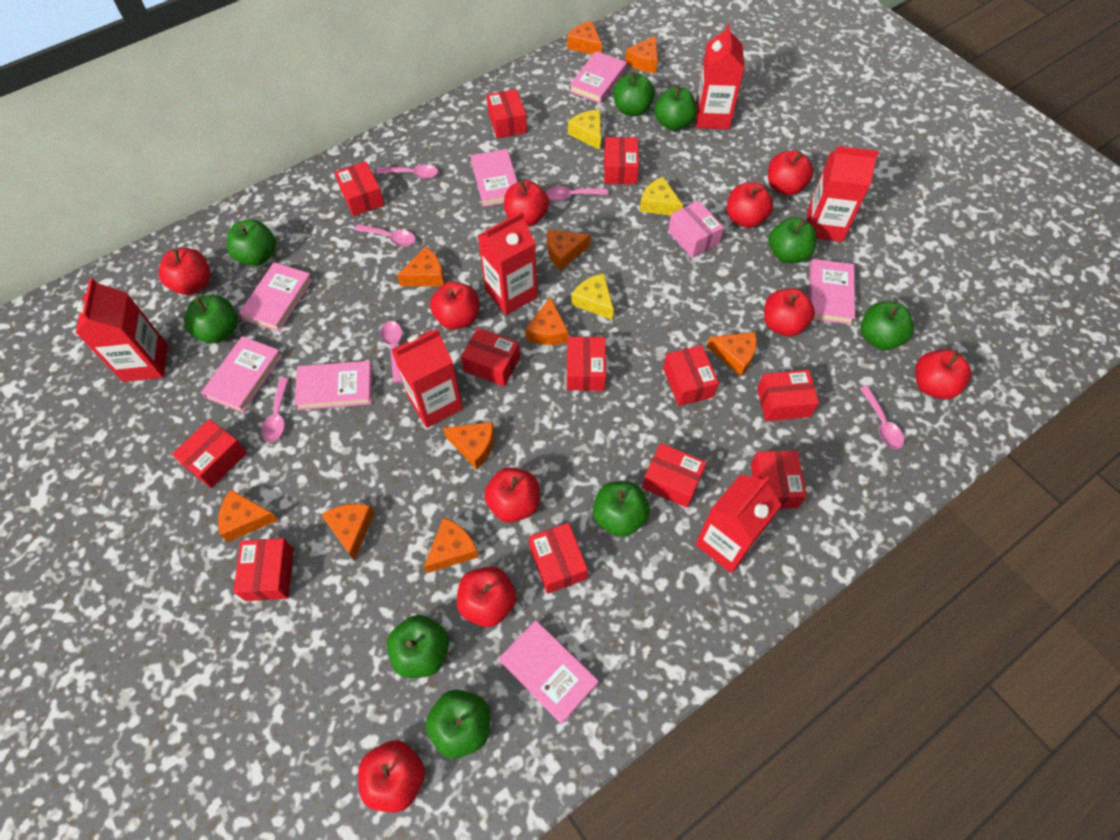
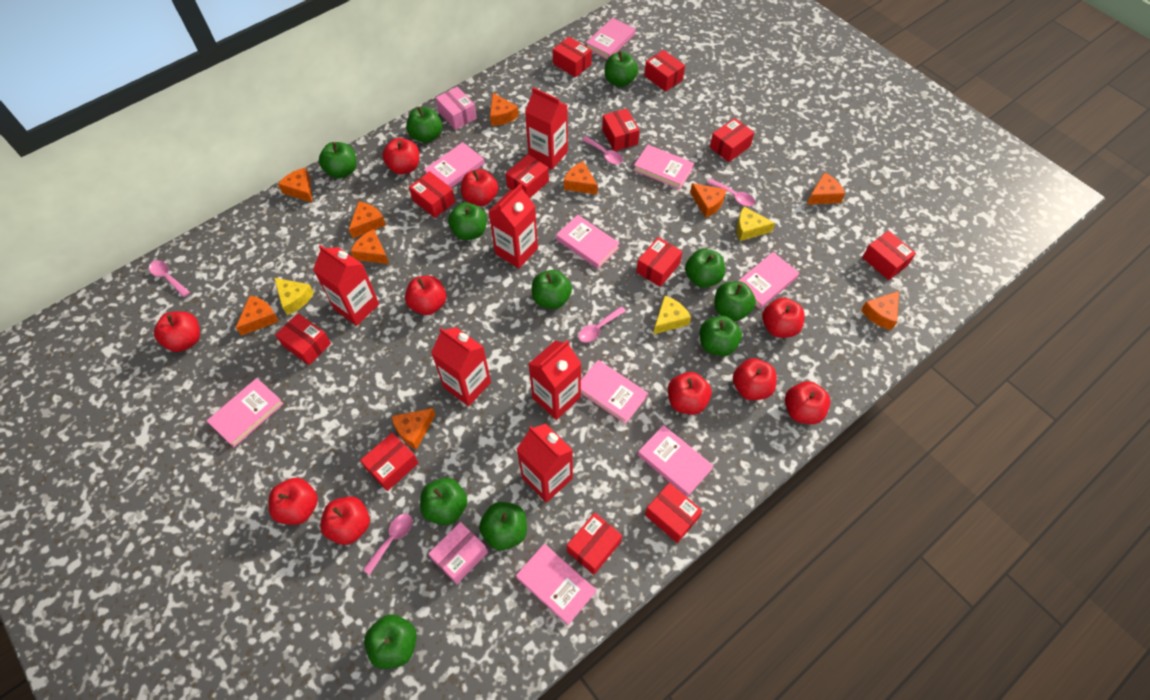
green apple: 9 -> 11
pink book: 7 -> 9
pink box: 1 -> 2
pink spoon: 6 -> 5

